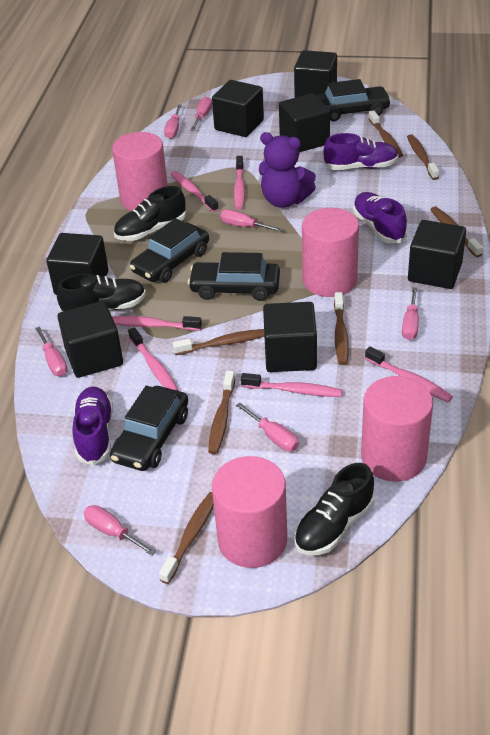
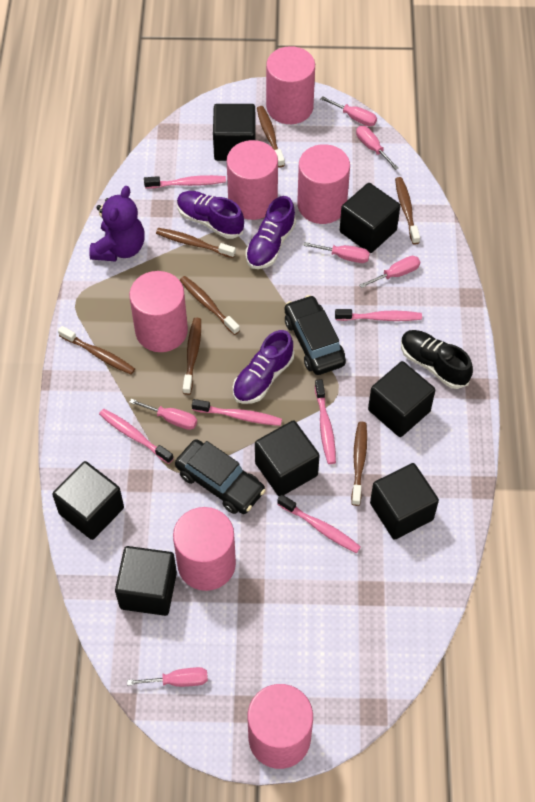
black car: 4 -> 2
black shoe: 3 -> 1
pink cylinder: 4 -> 6
pink screwdriver: 7 -> 6

